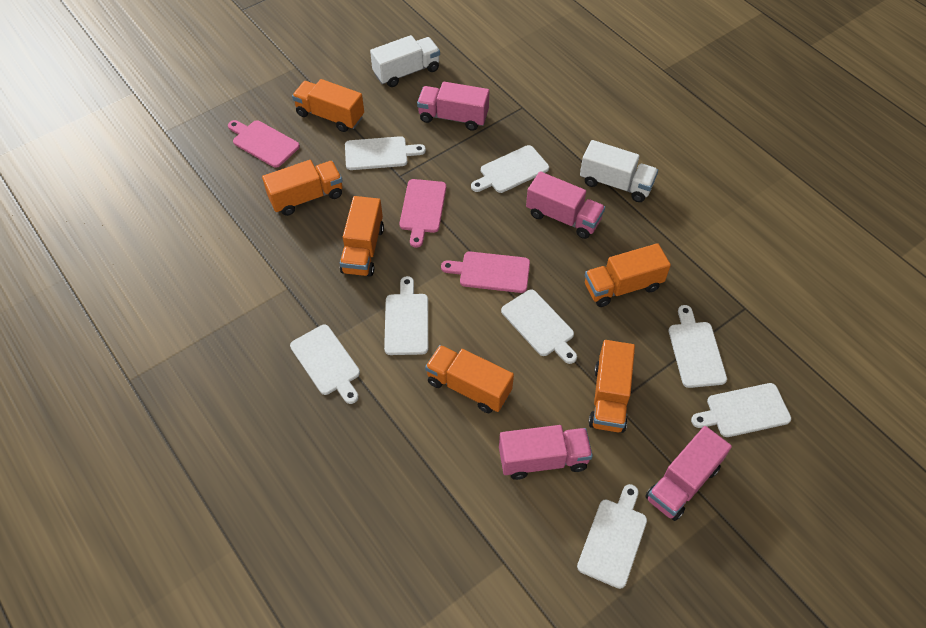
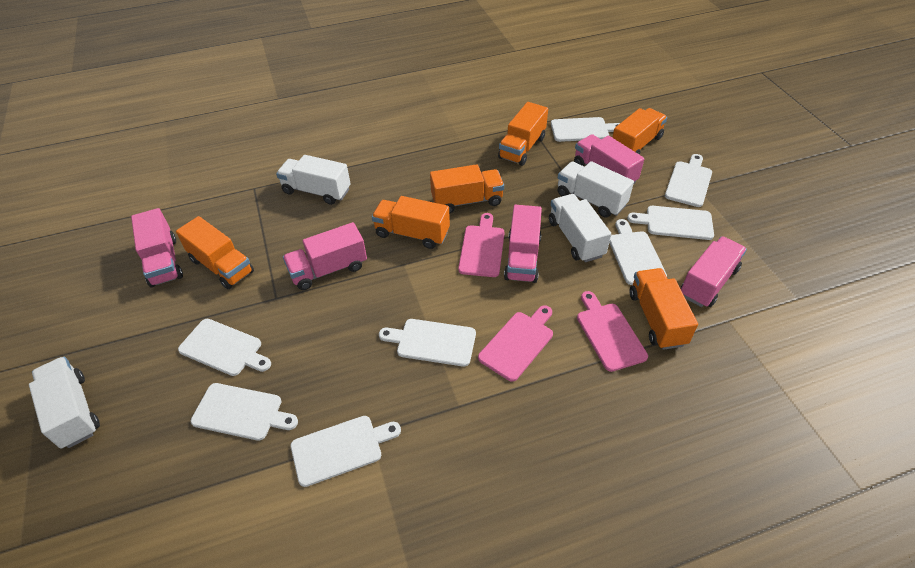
pink truck: 4 -> 5
white truck: 2 -> 4

